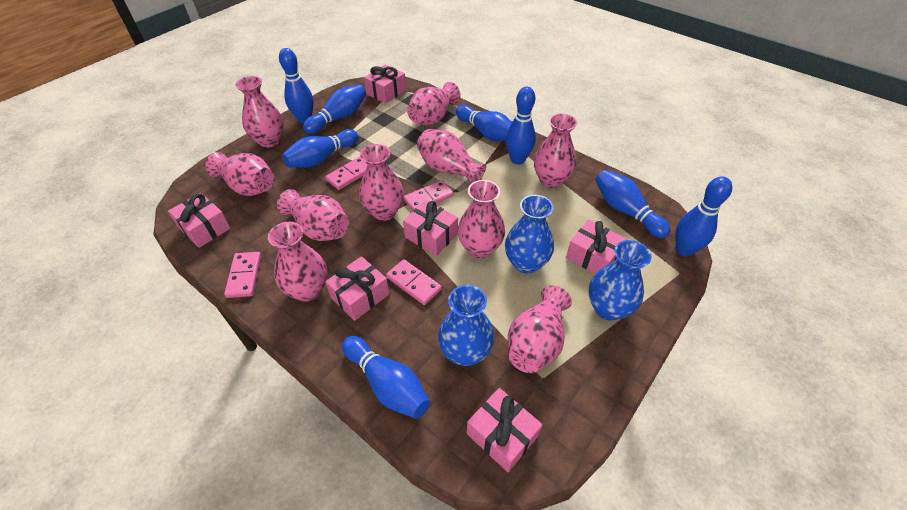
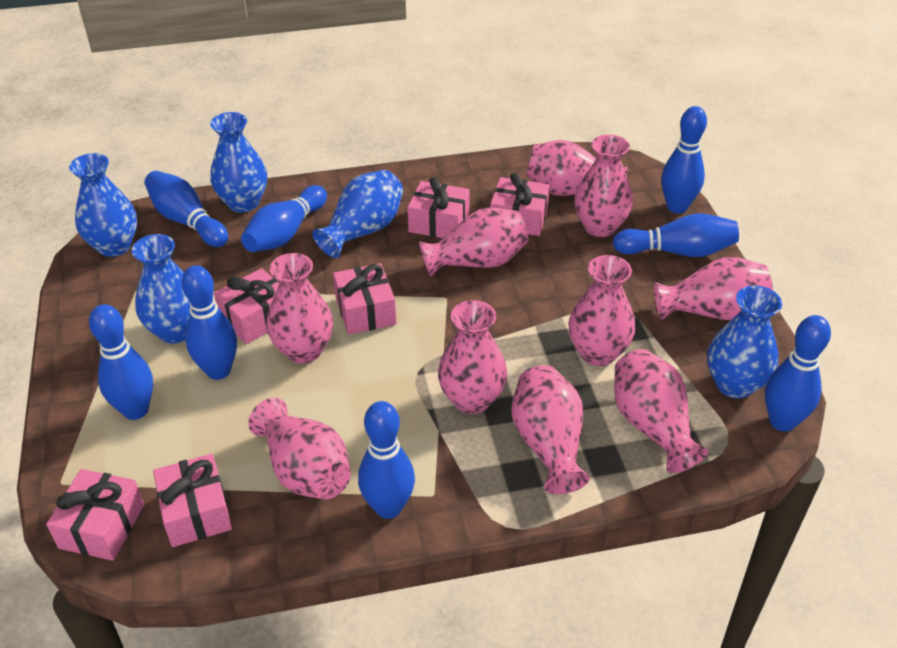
blue vase: 3 -> 5
pink domino: 4 -> 0

